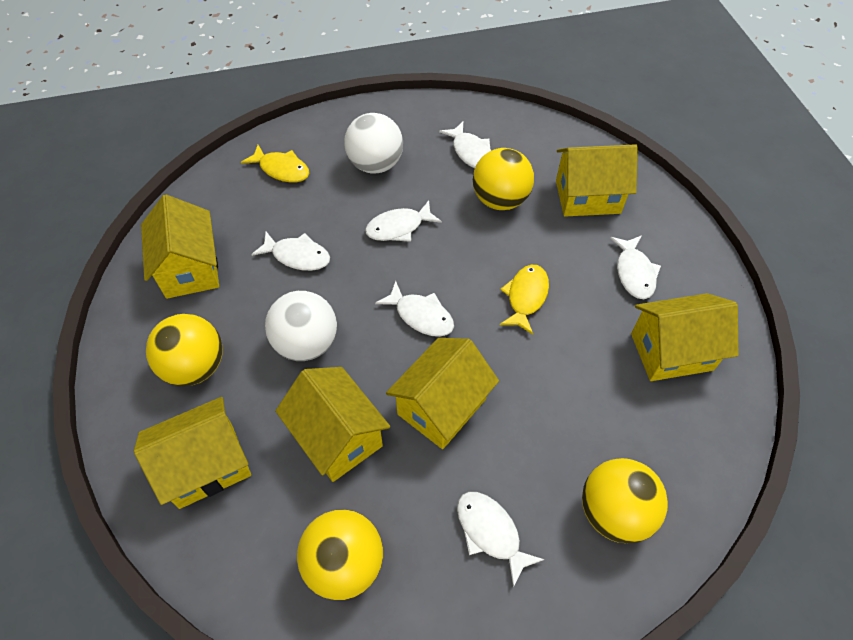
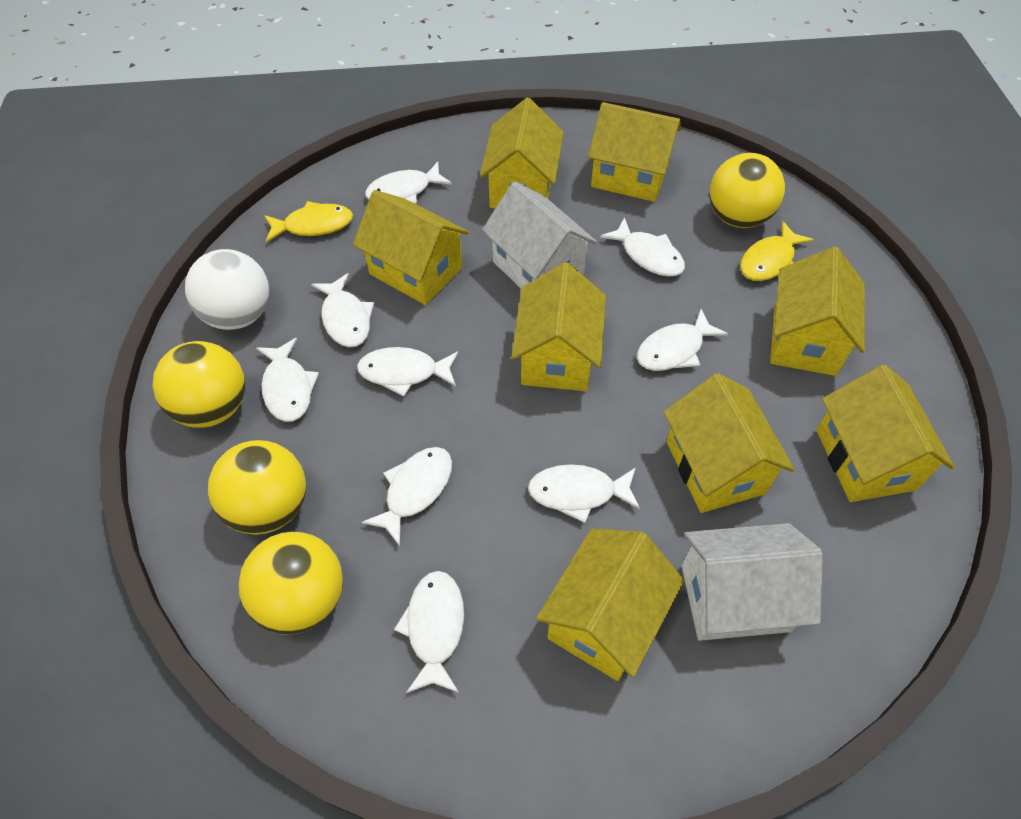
white ball: 2 -> 1
white fish: 6 -> 9
white house: 0 -> 2
yellow house: 6 -> 8

